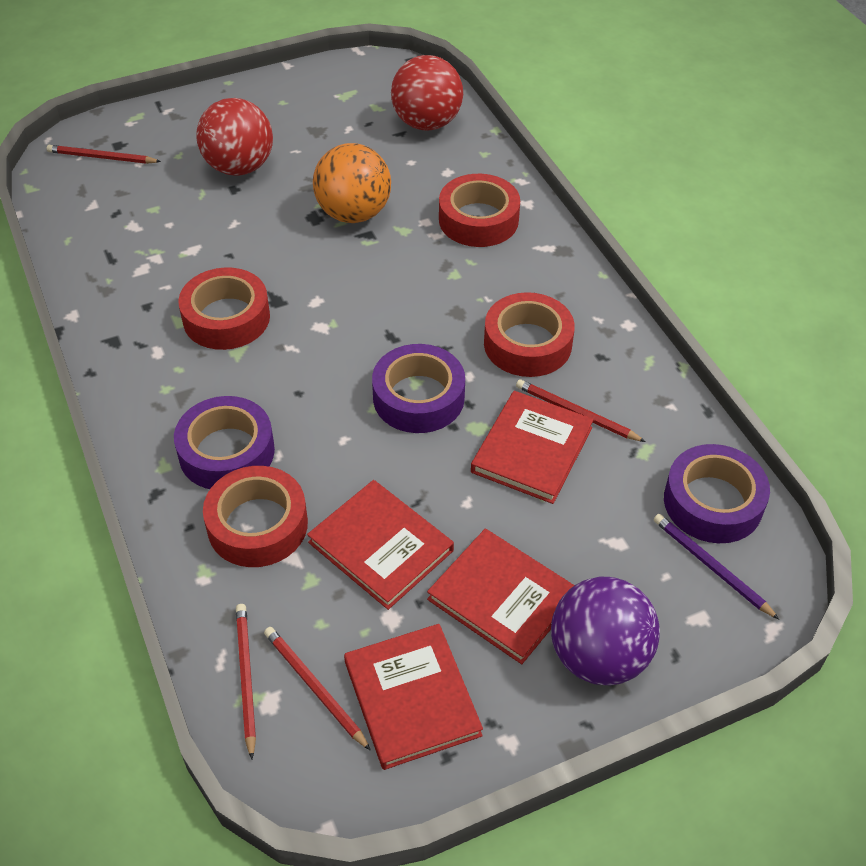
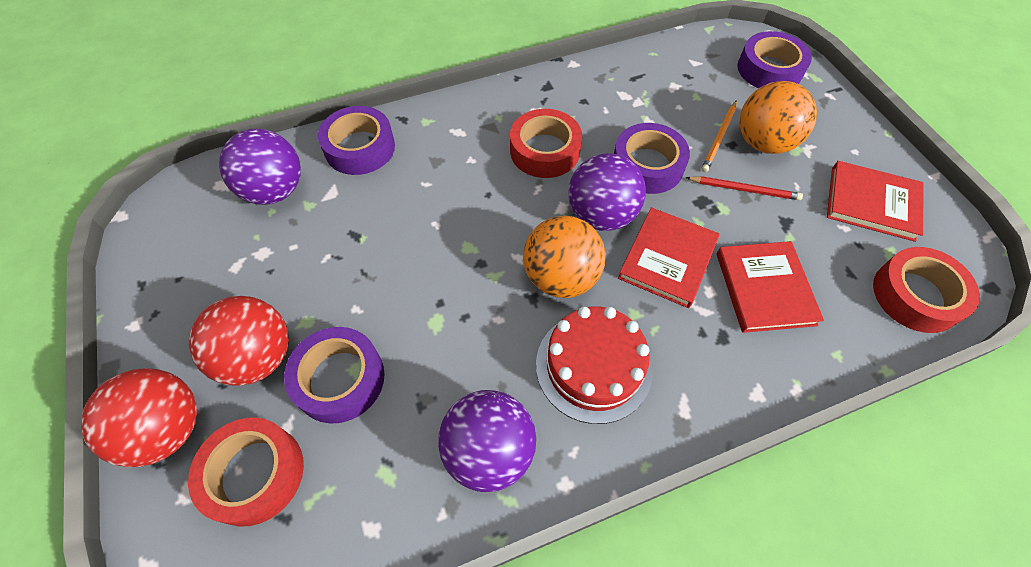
orange ball: 1 -> 2
orange pencil: 0 -> 1
purple ball: 1 -> 3
purple pencil: 1 -> 0
purple tape: 3 -> 4
red book: 4 -> 3
red cake: 0 -> 1
red pencil: 4 -> 1
red tape: 4 -> 3

